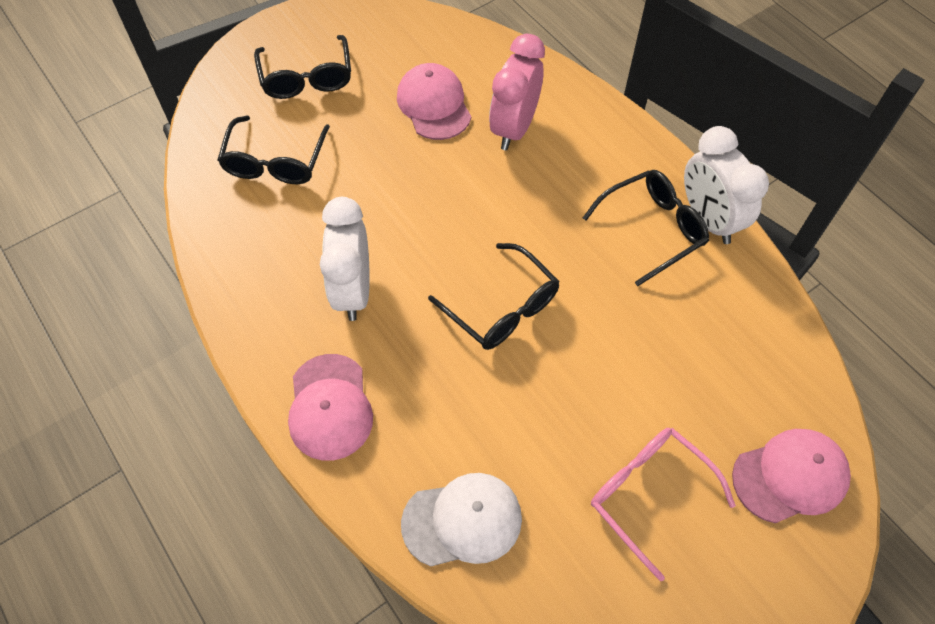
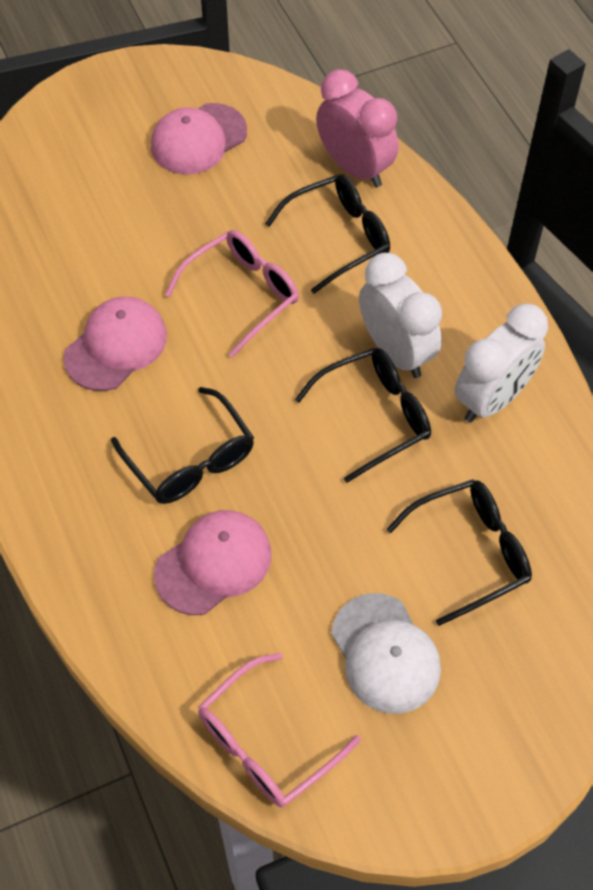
pink glasses: 1 -> 2

